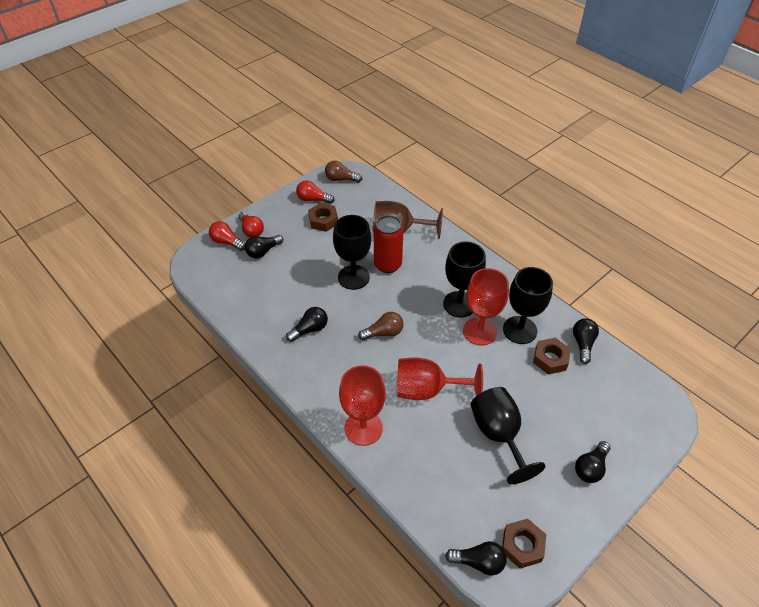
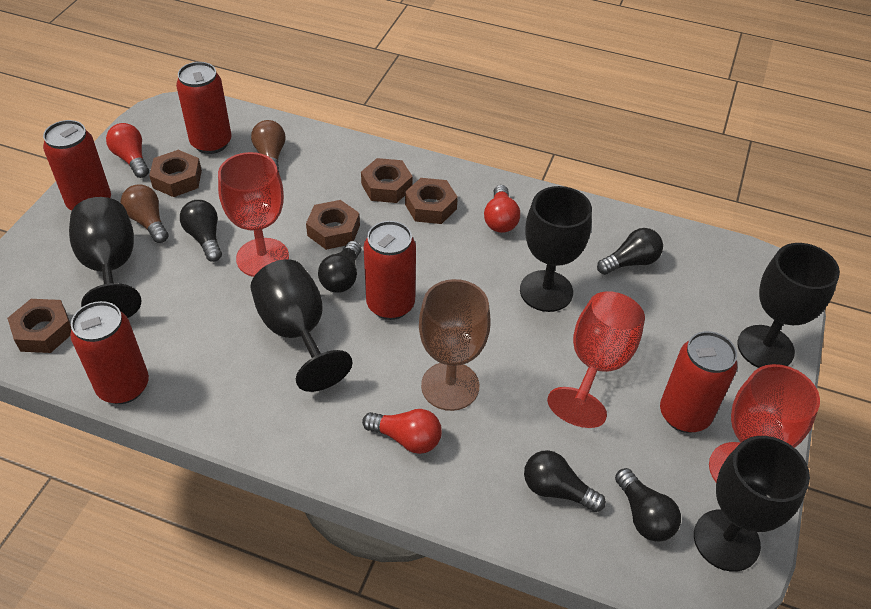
black goblet: 4 -> 5
brown nut: 3 -> 5
red can: 1 -> 5

